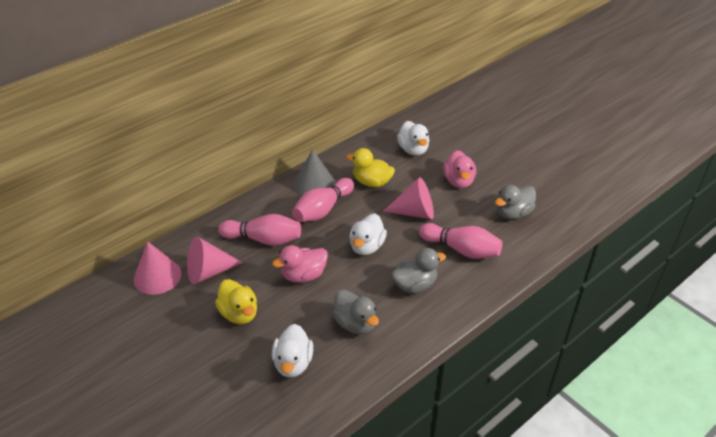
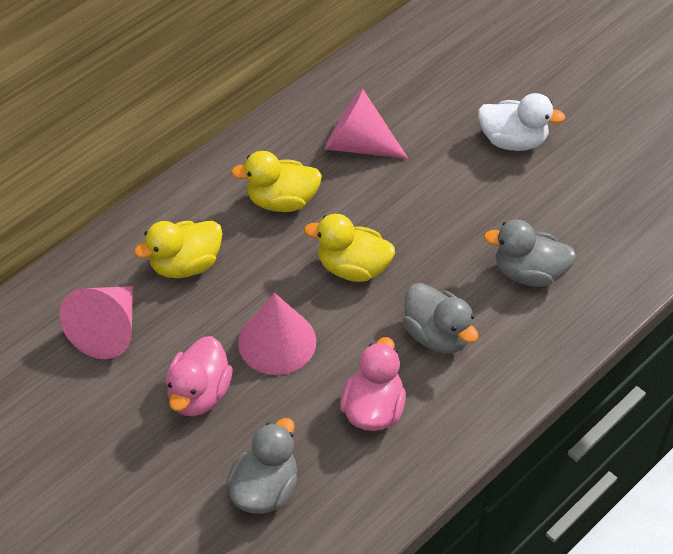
grey cone: 1 -> 0
pink bowling pin: 3 -> 0
white duck: 3 -> 1
yellow duck: 2 -> 3

